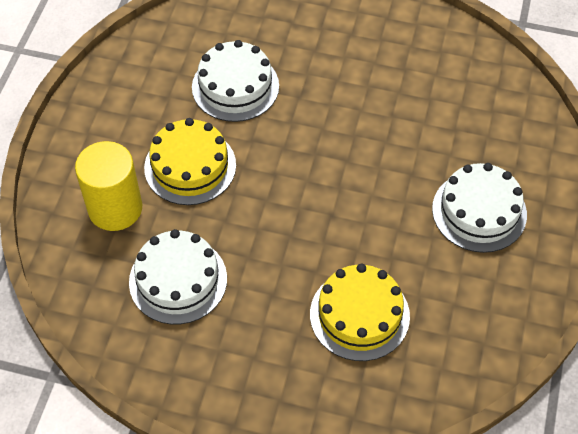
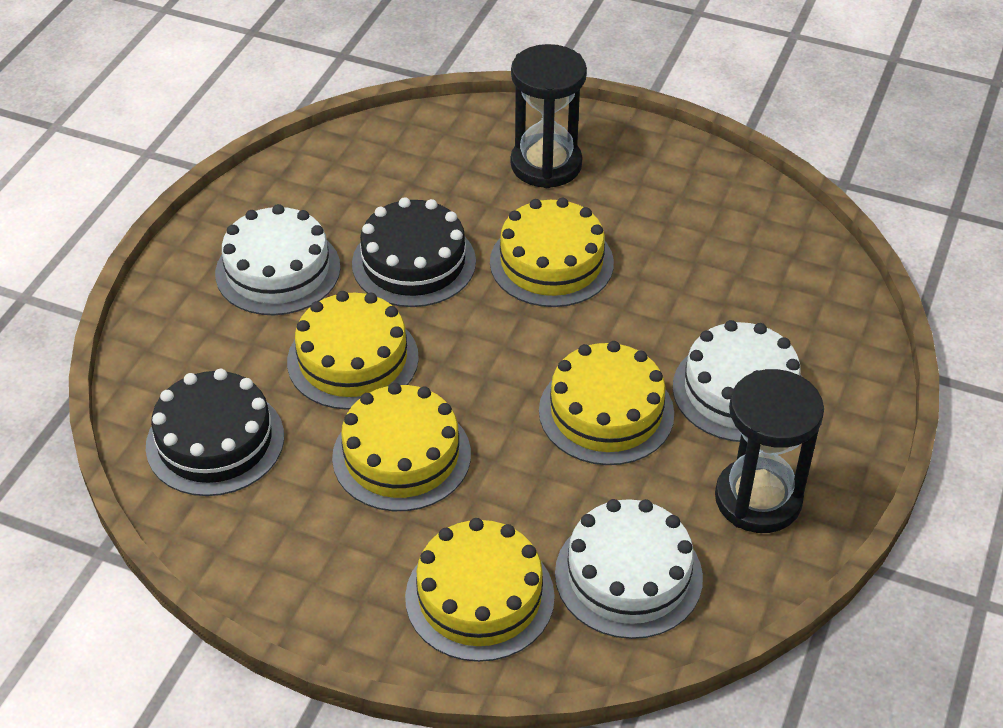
black cake: 0 -> 2
black hourglass: 0 -> 2
yellow cake: 2 -> 5
yellow cylinder: 1 -> 0

